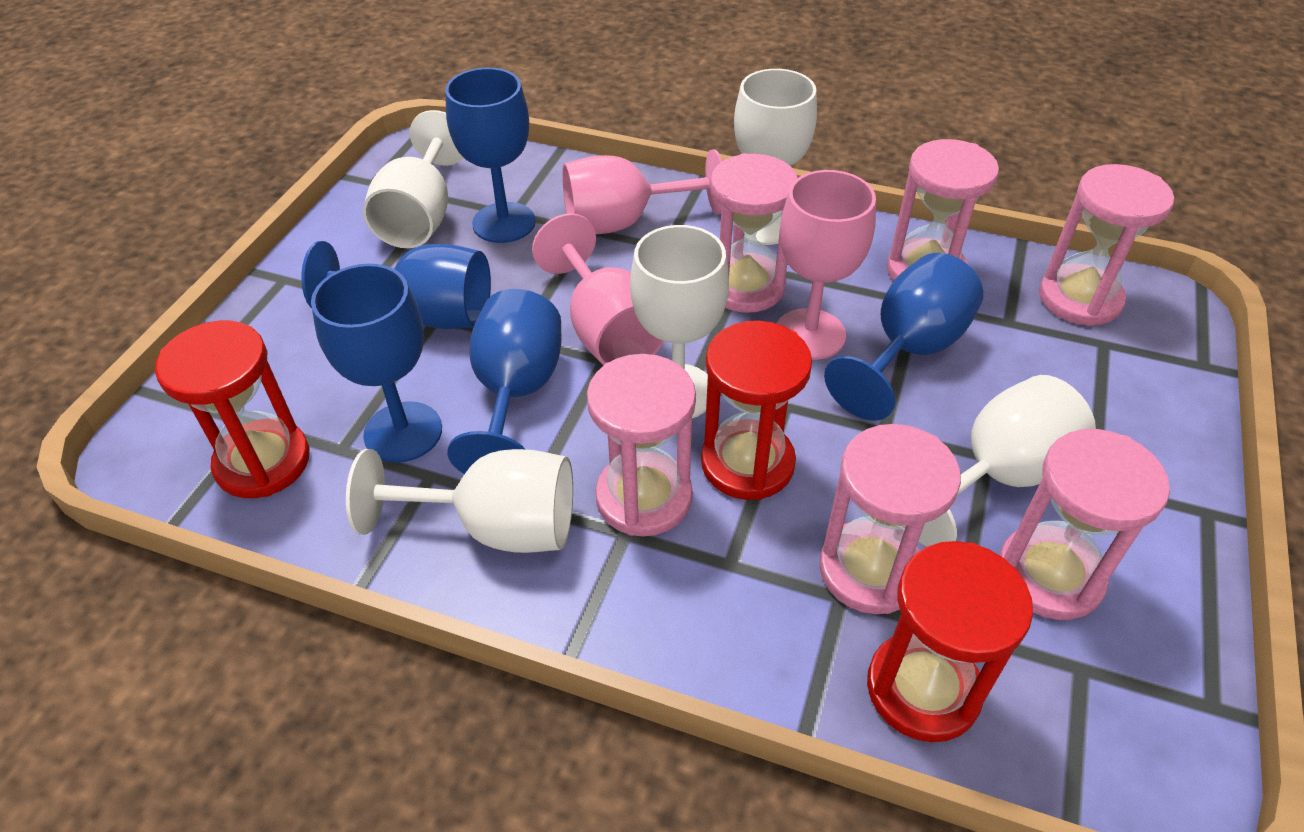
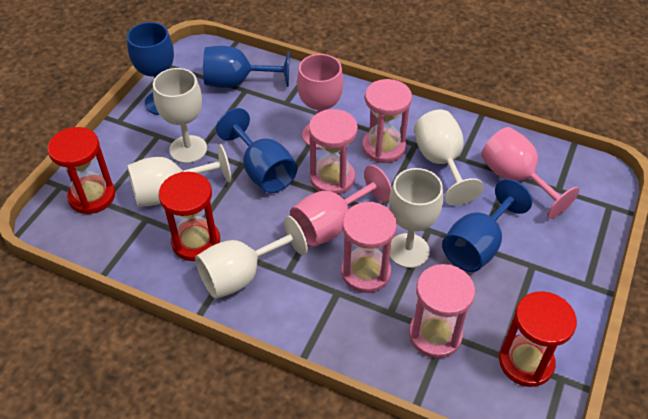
blue goblet: 5 -> 4
pink hourglass: 6 -> 4

